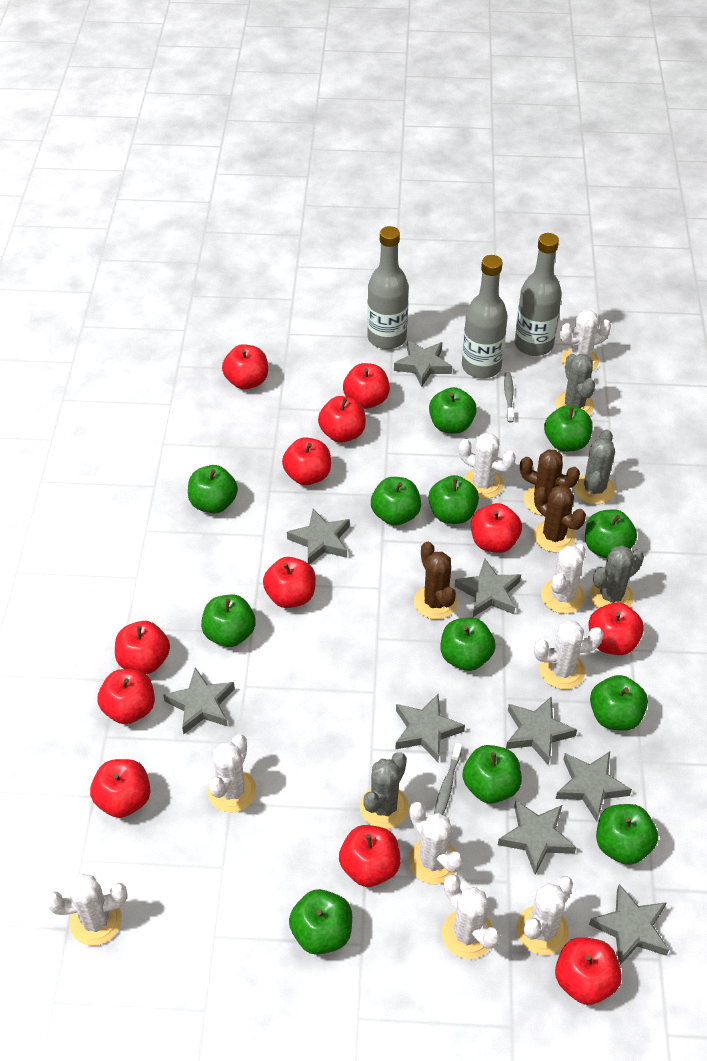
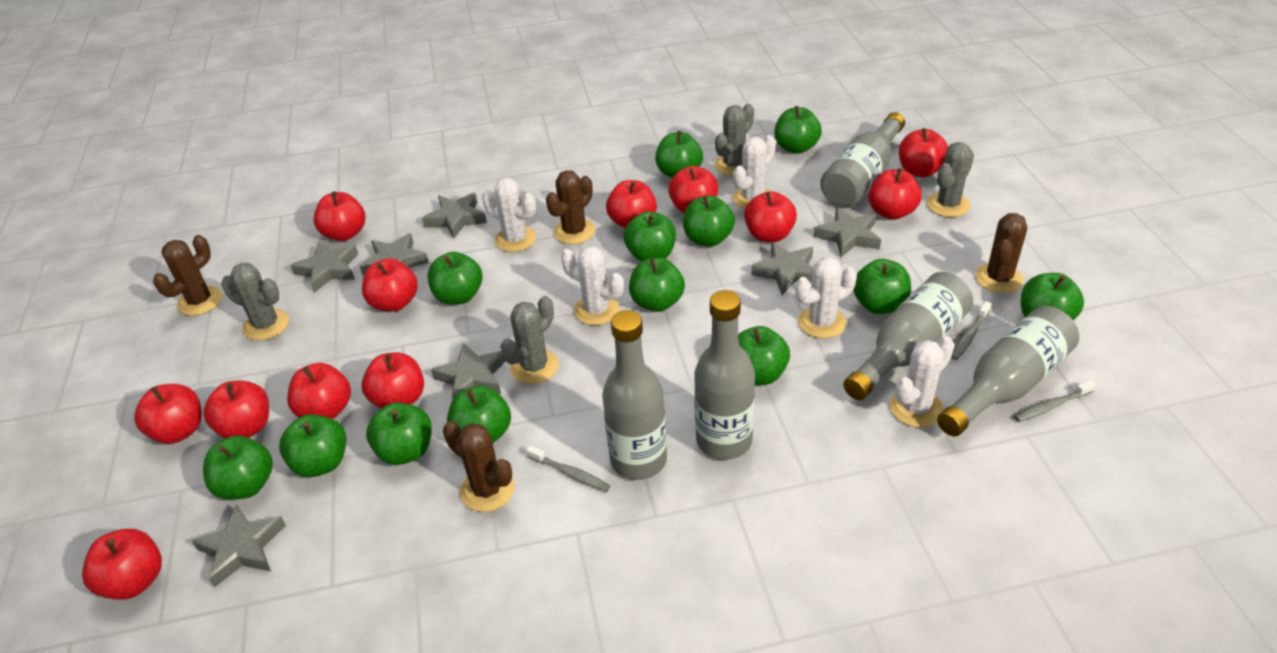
brown cactus: 3 -> 4
green apple: 12 -> 13
grey bottle: 3 -> 5
grey star: 9 -> 7
grey toothbrush: 2 -> 3
white cactus: 9 -> 5

